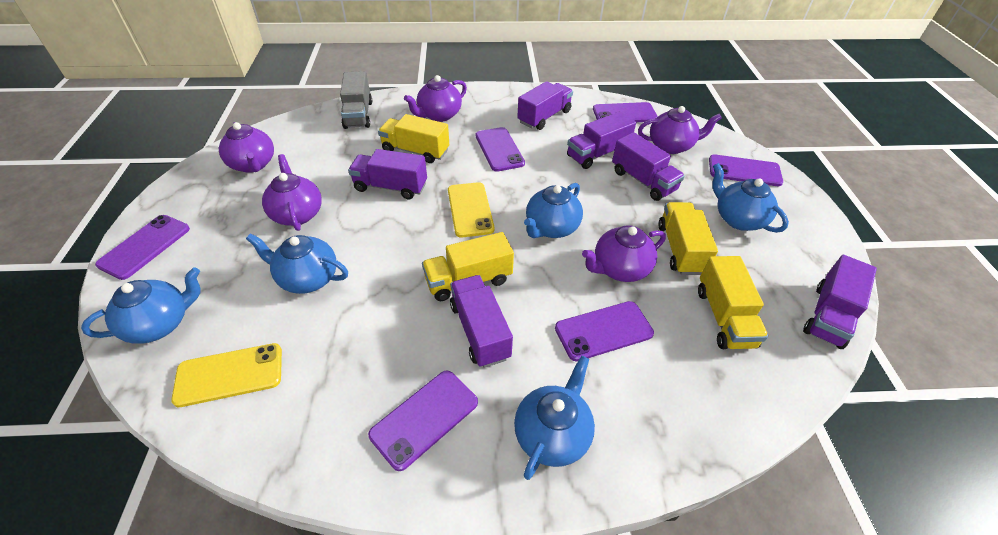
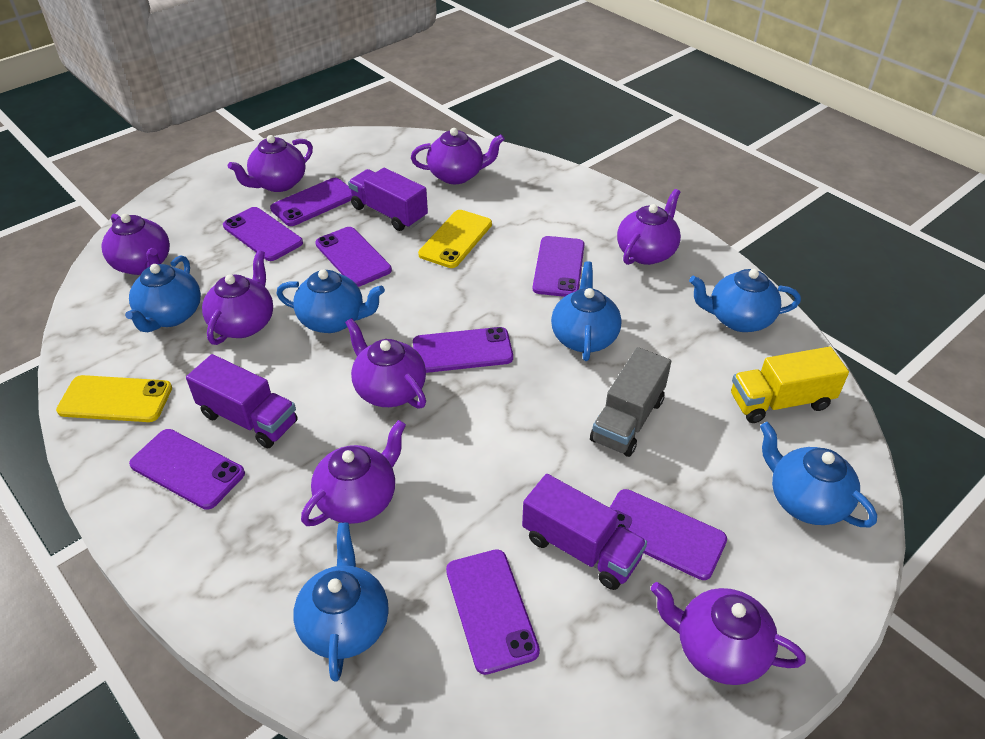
blue teapot: 5 -> 6
purple phone: 6 -> 8
purple teapot: 5 -> 8
purple truck: 6 -> 3
yellow truck: 4 -> 1

